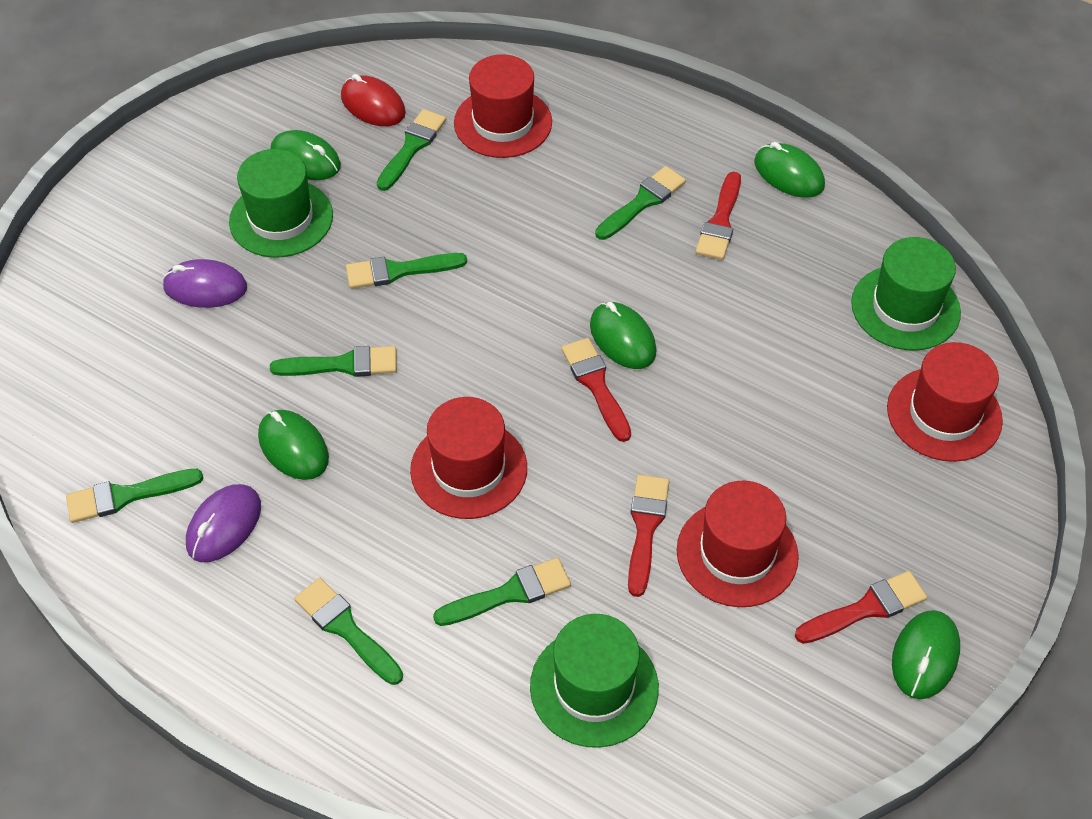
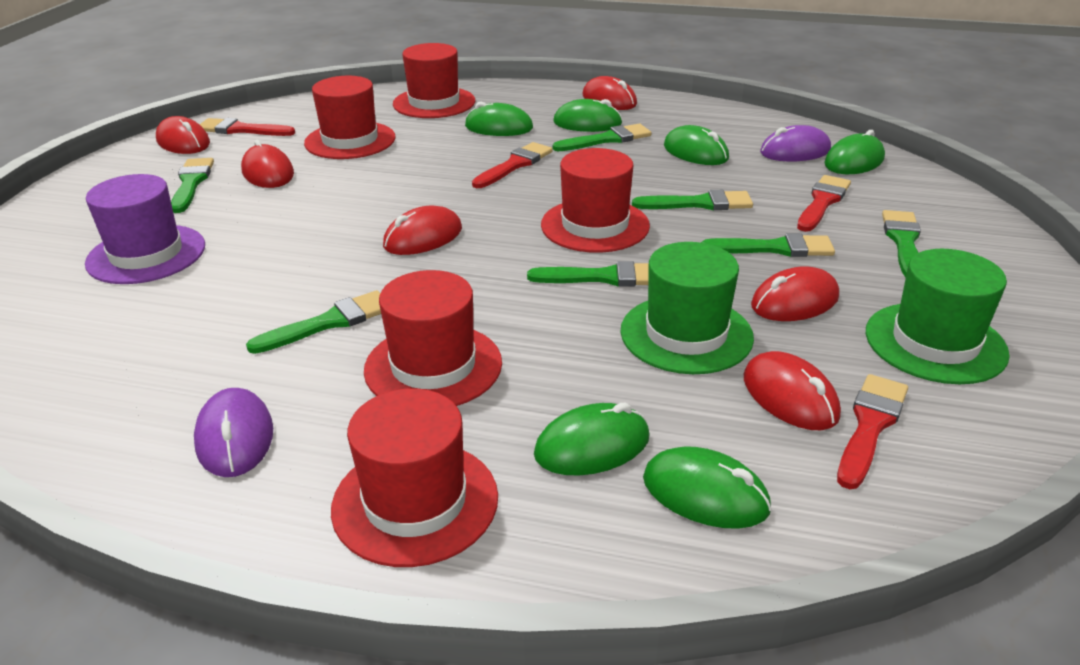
green hat: 3 -> 2
green mouse: 5 -> 6
purple hat: 0 -> 1
red hat: 4 -> 5
red mouse: 1 -> 6

